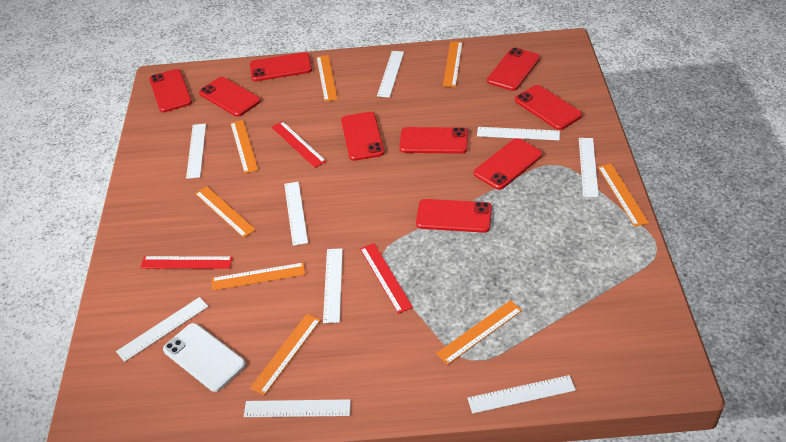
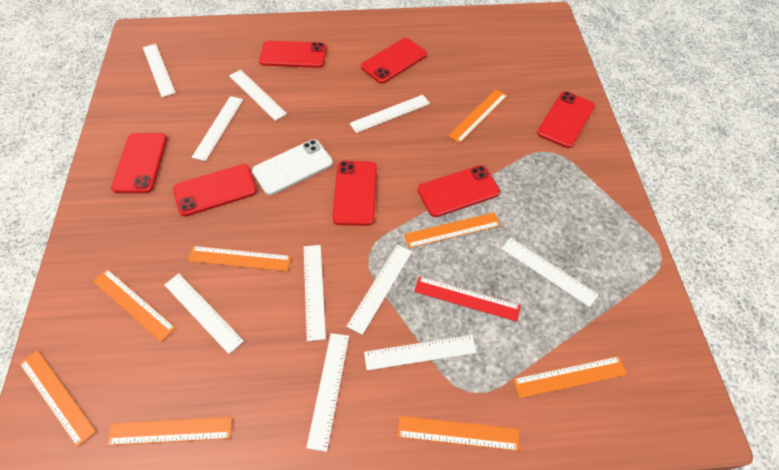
red phone: 9 -> 7
red ruler: 3 -> 1
white ruler: 9 -> 10

